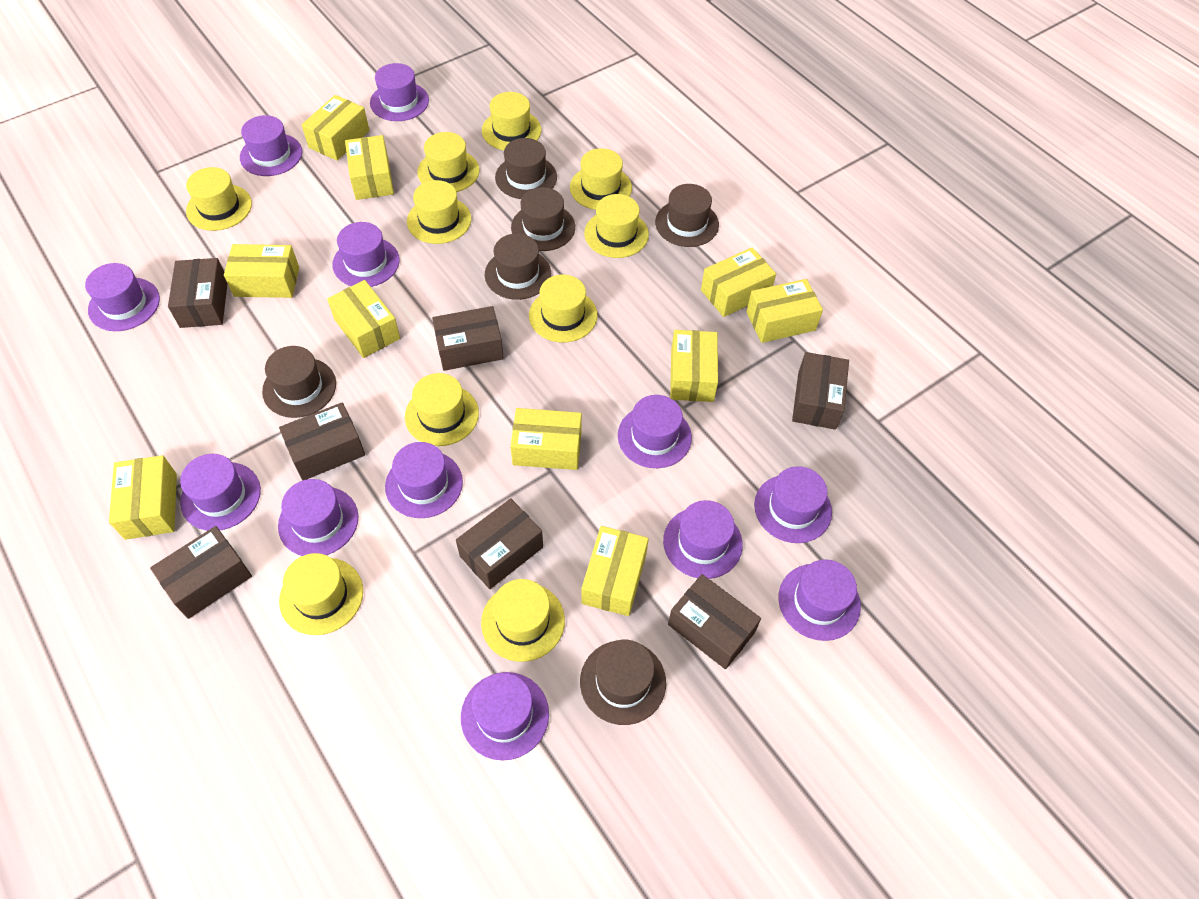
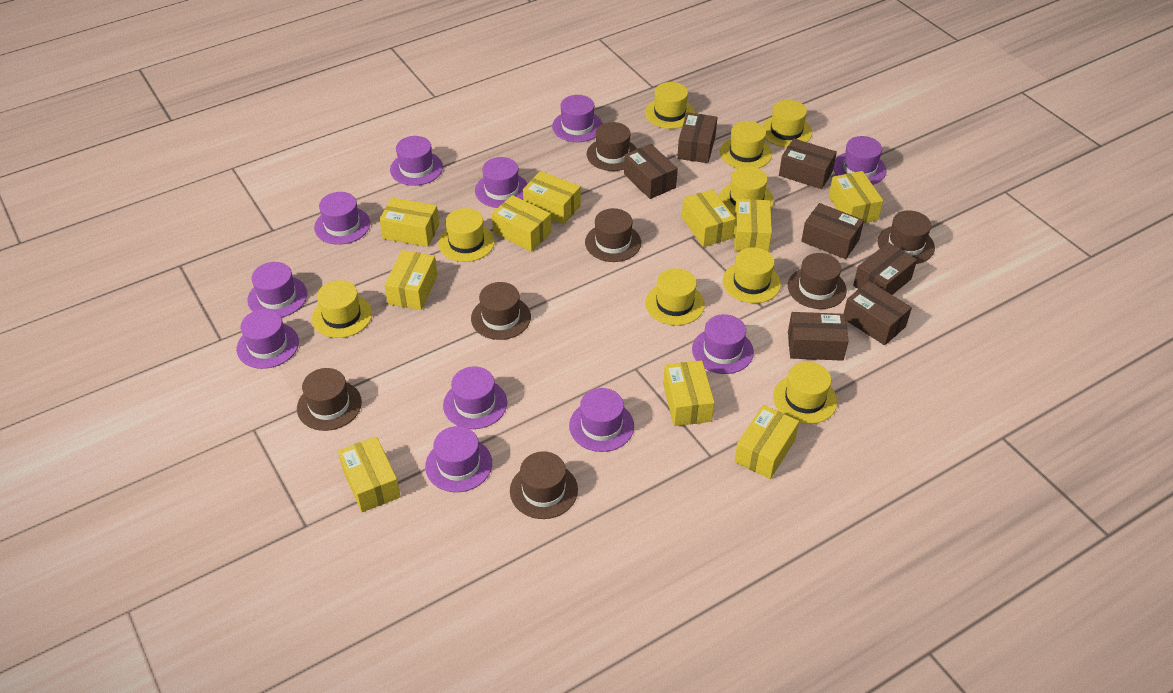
brown hat: 6 -> 7
purple hat: 12 -> 11
yellow hat: 10 -> 9

